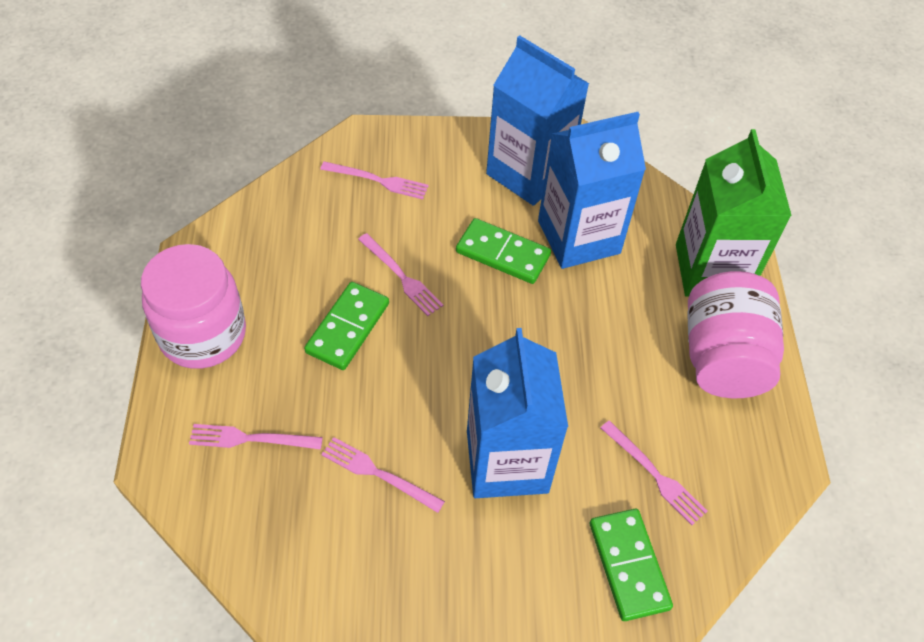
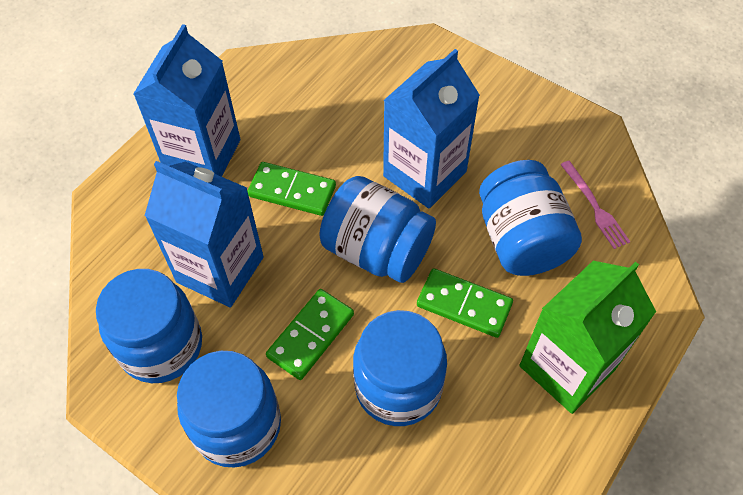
blue jar: 0 -> 5
pink fork: 5 -> 1
pink jar: 2 -> 0

